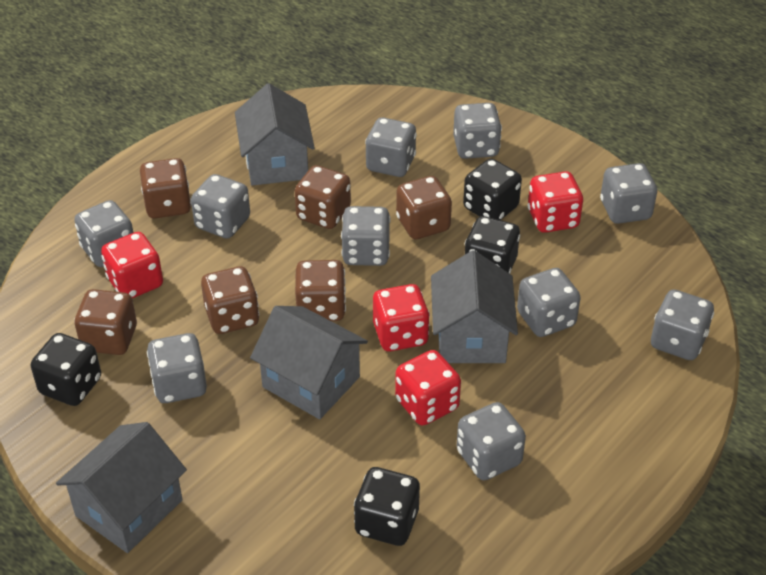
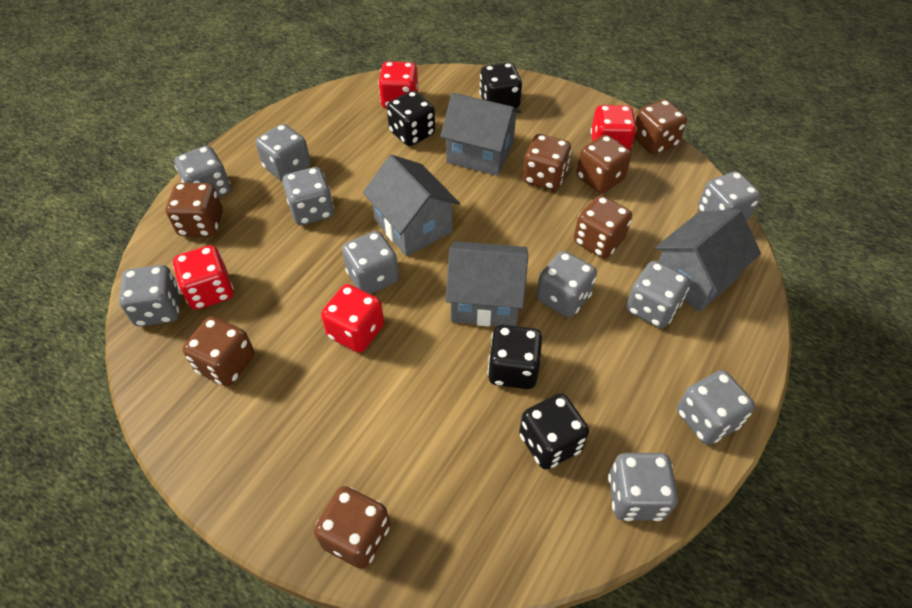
brown dice: 6 -> 7

